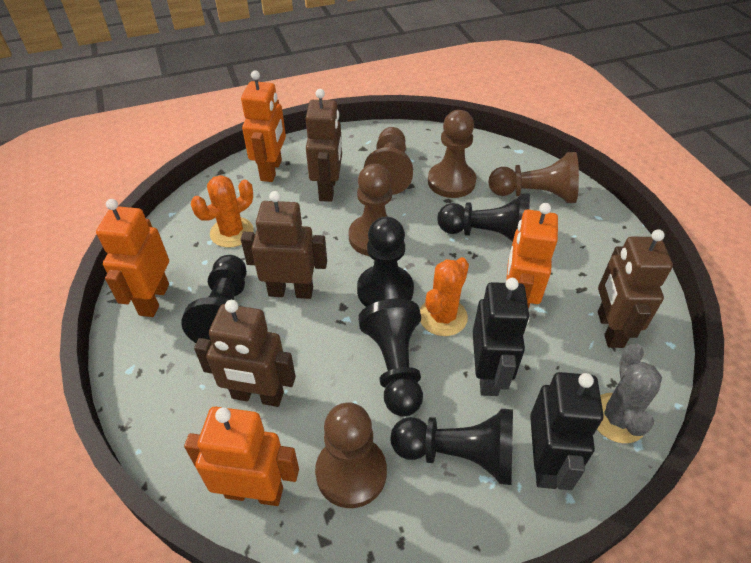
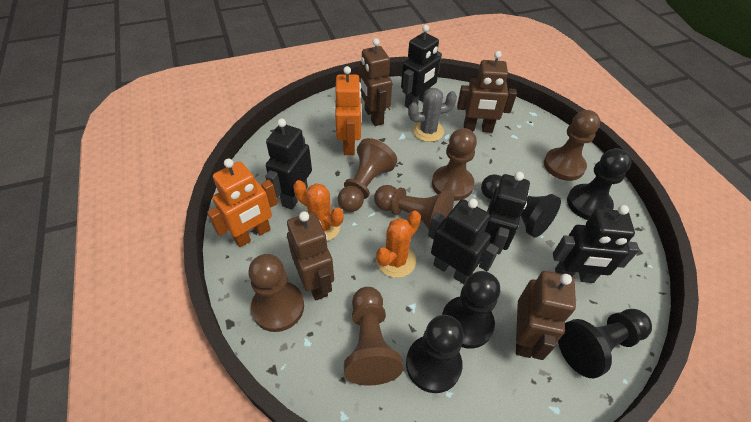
black robot: 2 -> 5
brown pawn: 5 -> 6
orange robot: 4 -> 2

